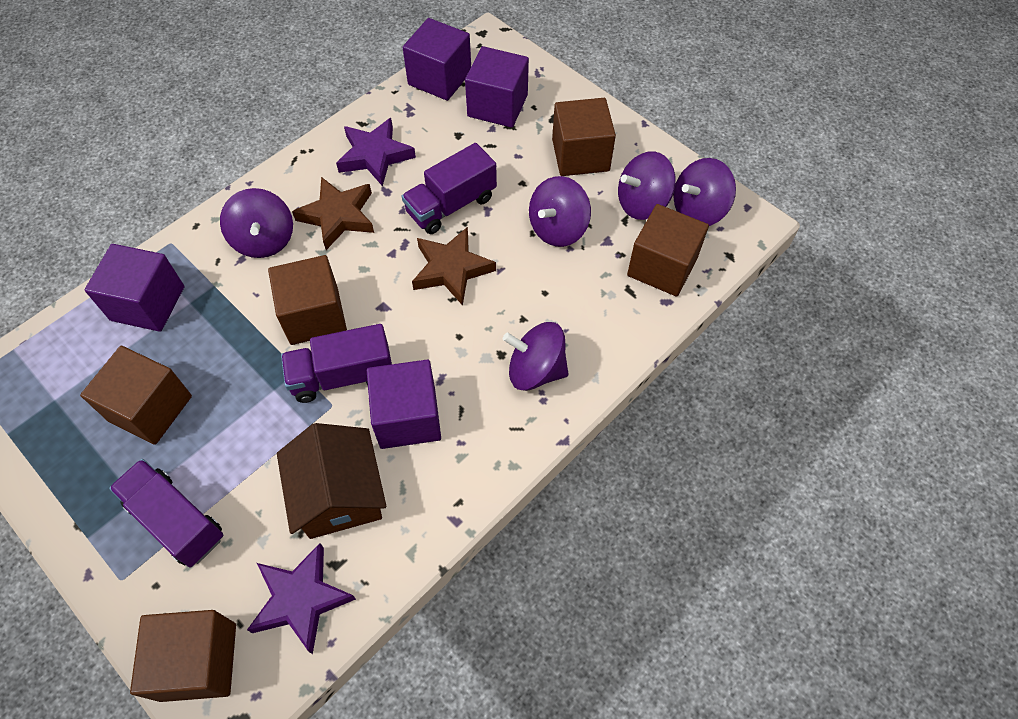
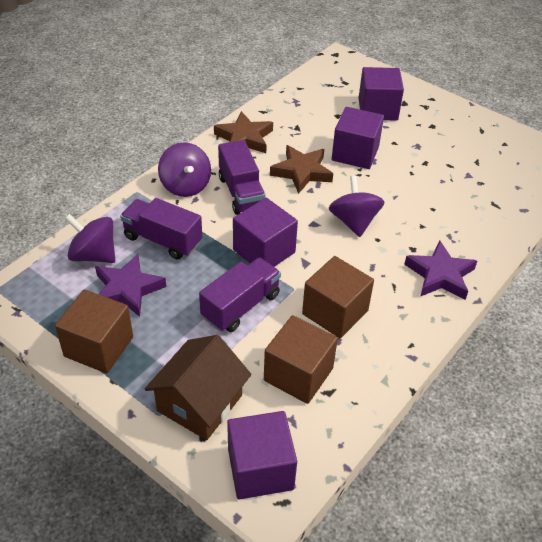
brown cube: 5 -> 3
purple spinning top: 5 -> 3

